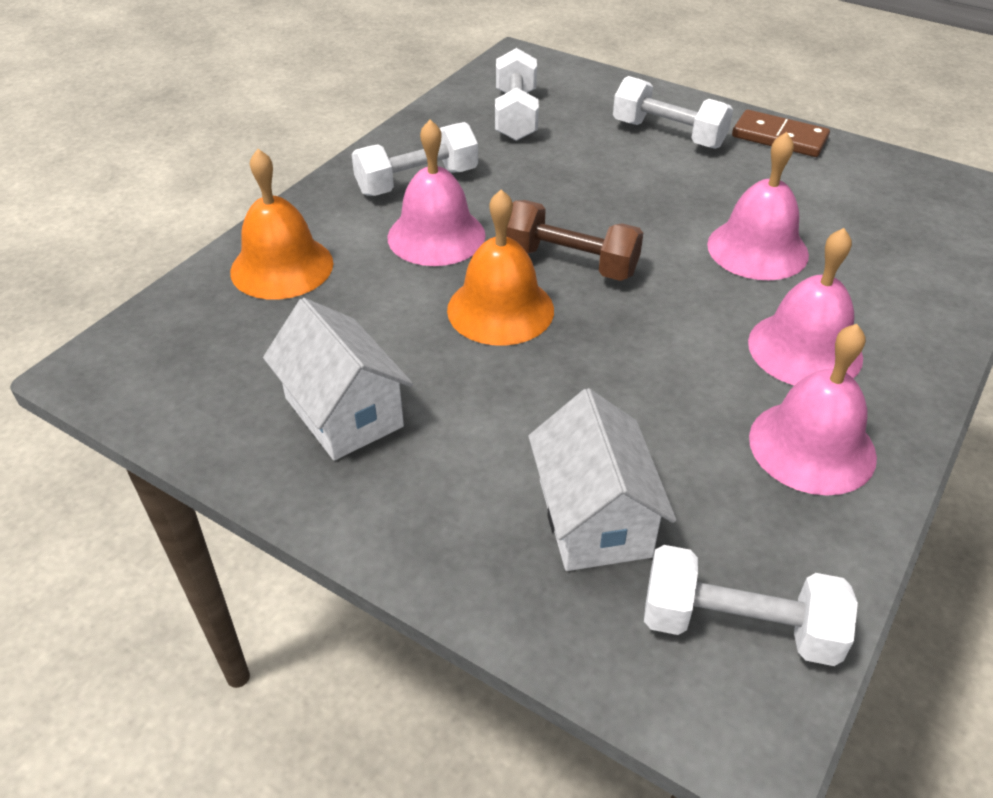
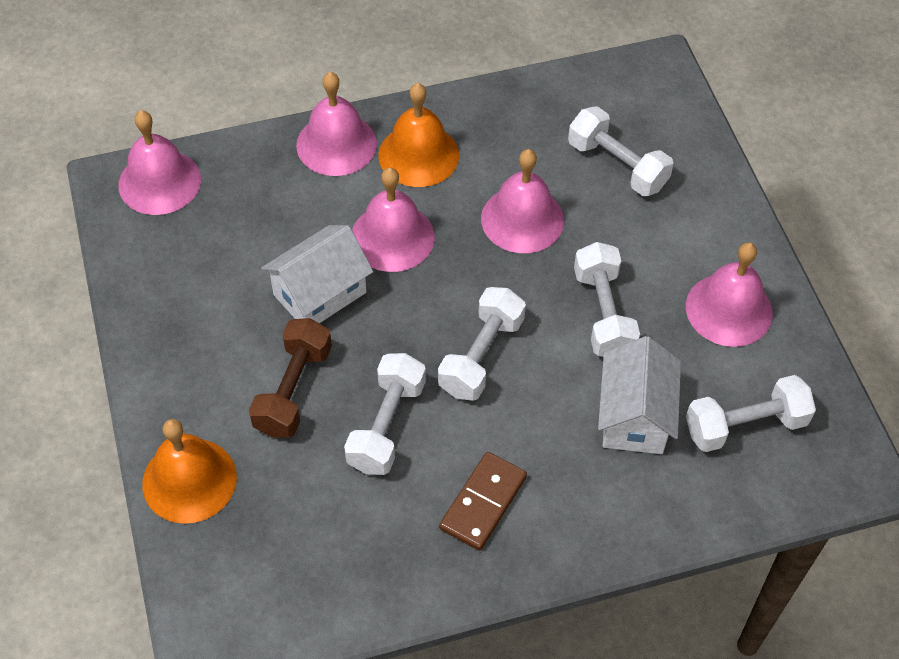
pink bell: 4 -> 5
white dumbbell: 4 -> 5

